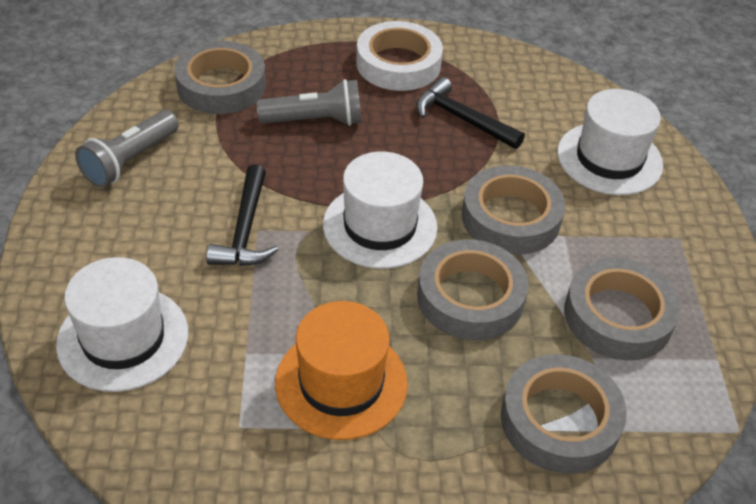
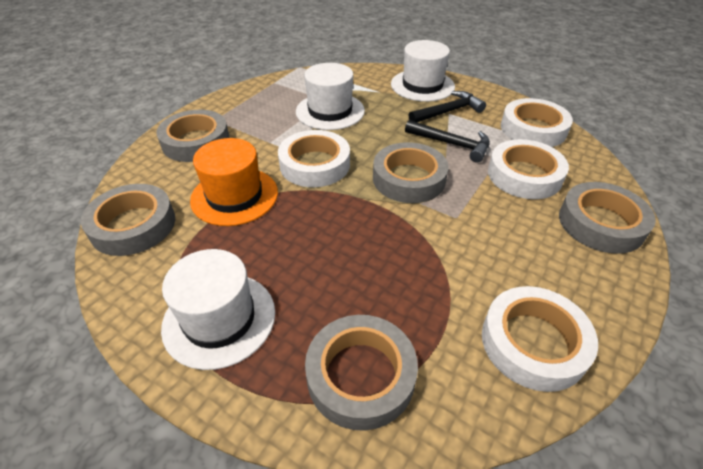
grey flashlight: 2 -> 0
white tape: 1 -> 4

